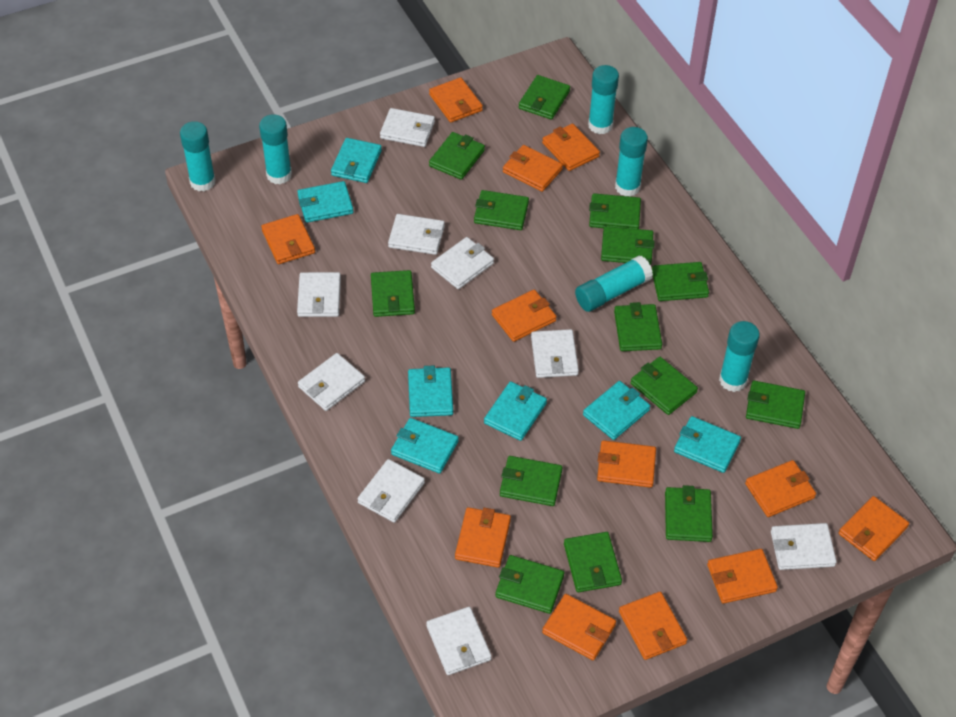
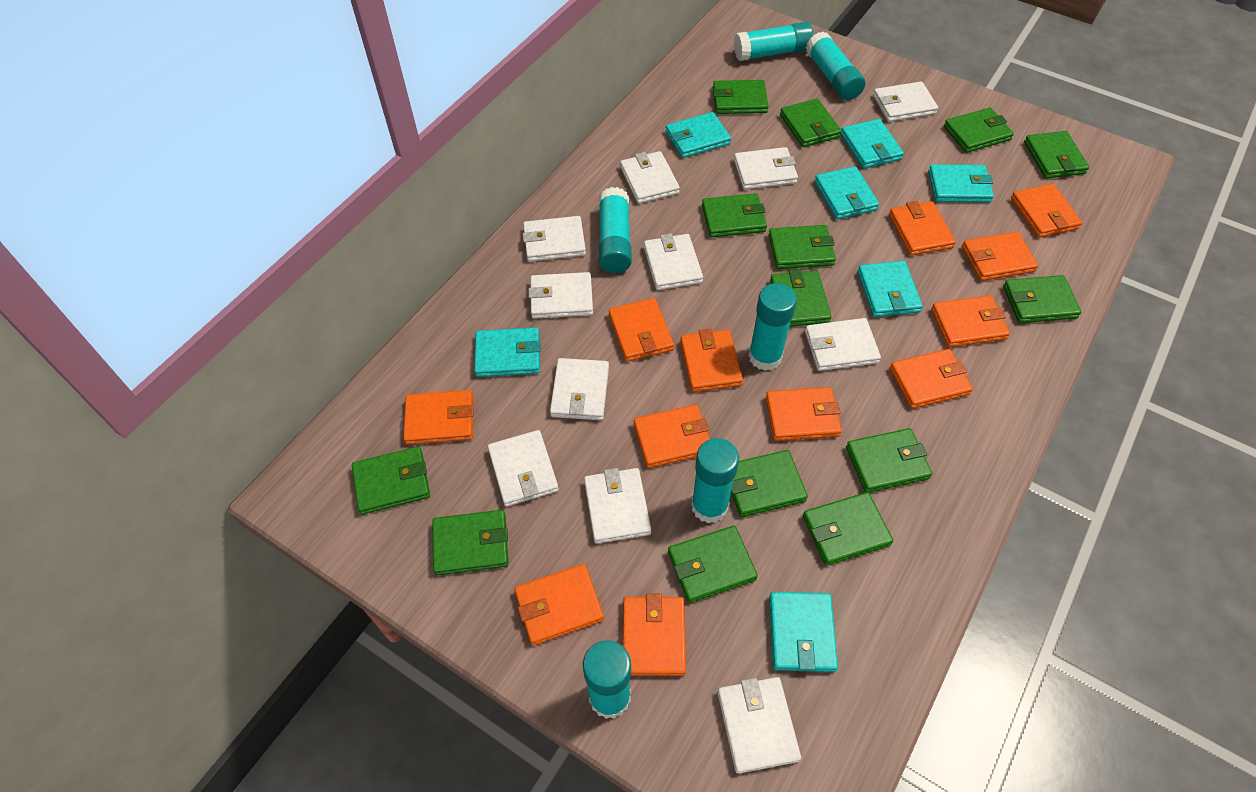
white wallet: 9 -> 11

